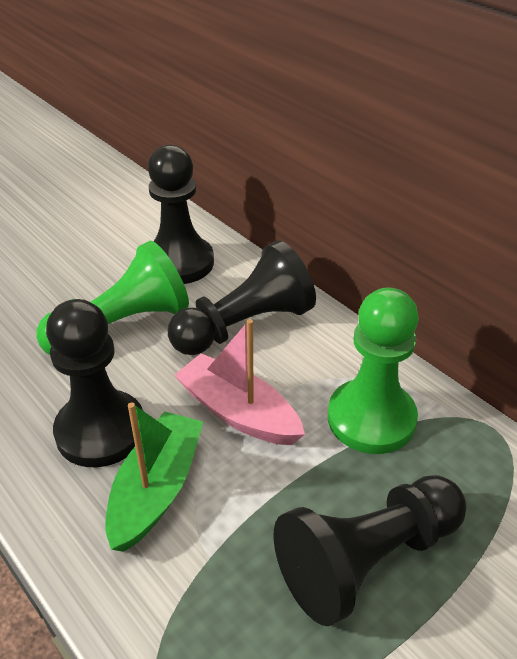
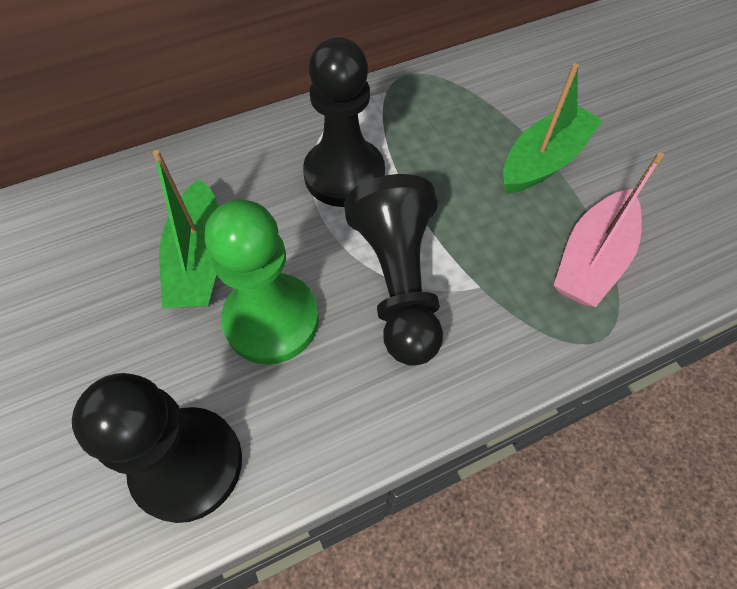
black pawn: 4 -> 3
green boat: 1 -> 2
green pawn: 2 -> 1

